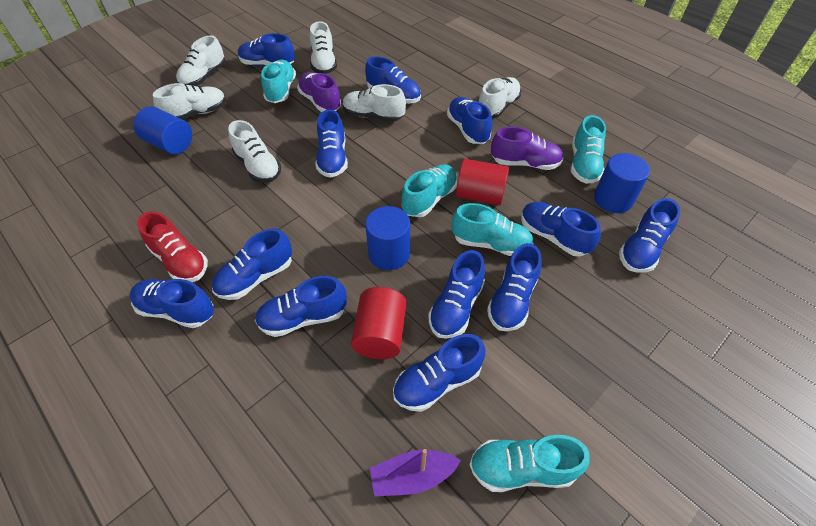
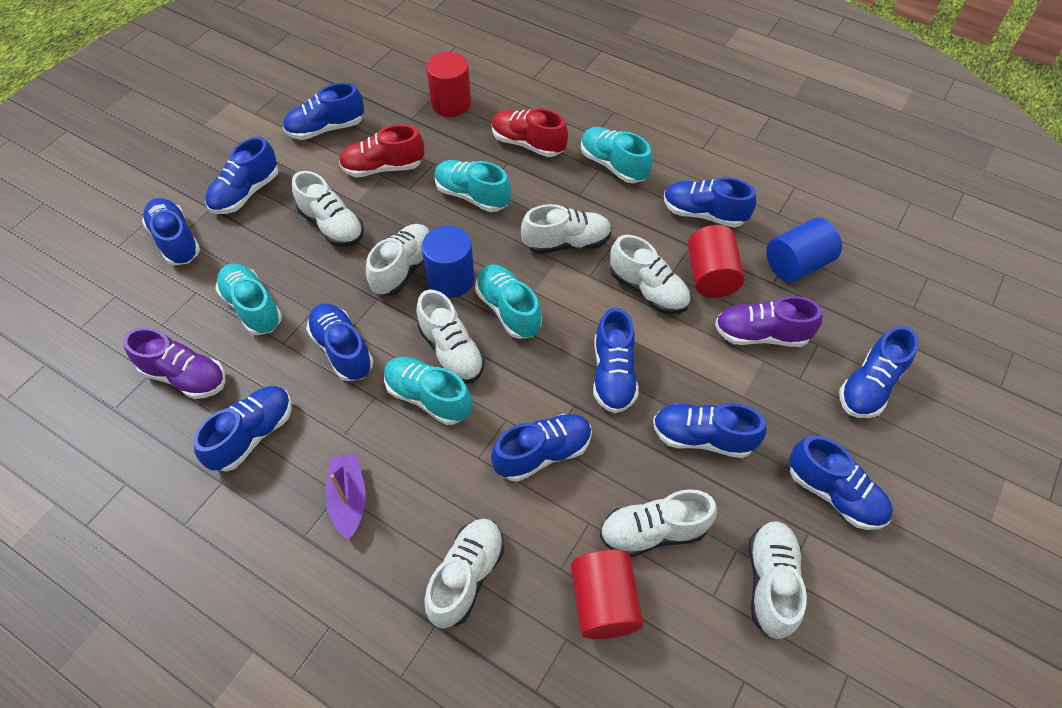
blue cylinder: 3 -> 2
blue shoe: 12 -> 11
red cylinder: 2 -> 3
red shoe: 1 -> 2
white shoe: 6 -> 8

